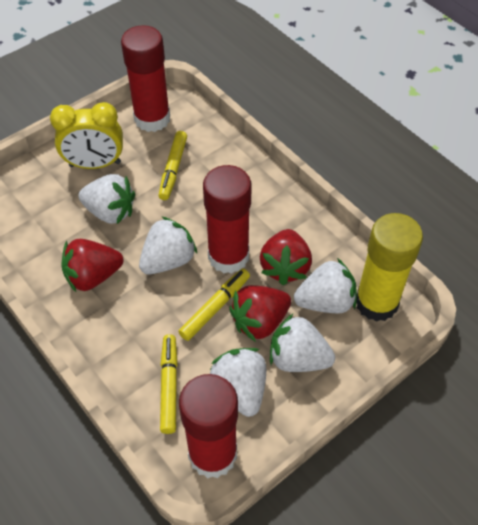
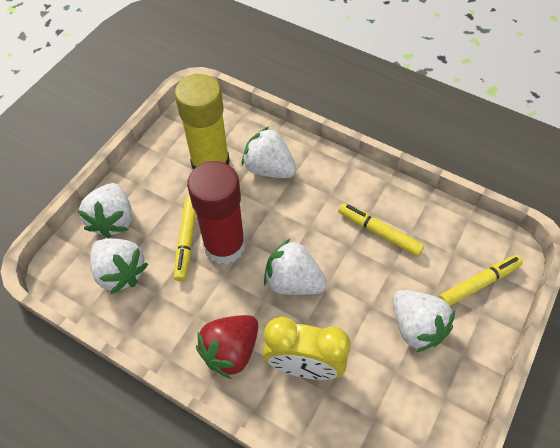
red glue stick: 3 -> 1
red strawberry: 3 -> 1

